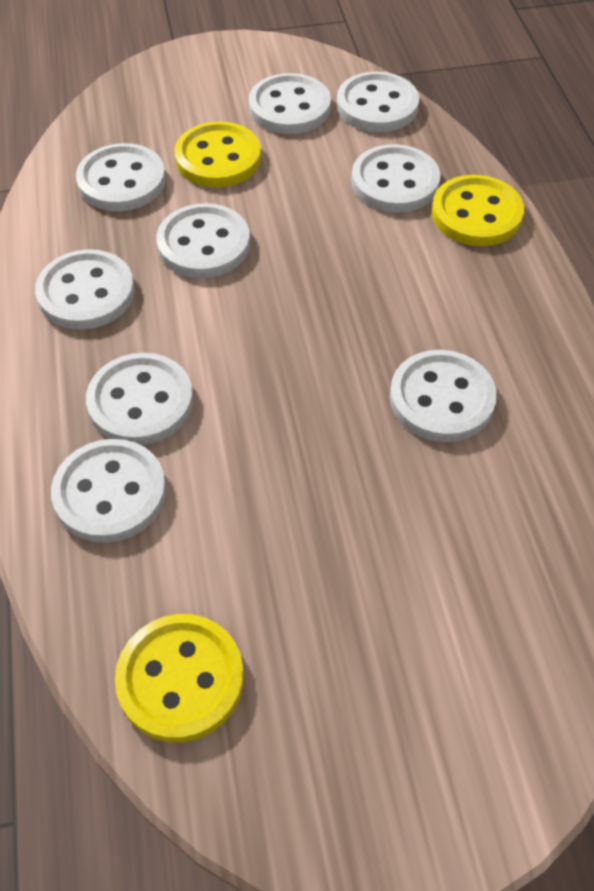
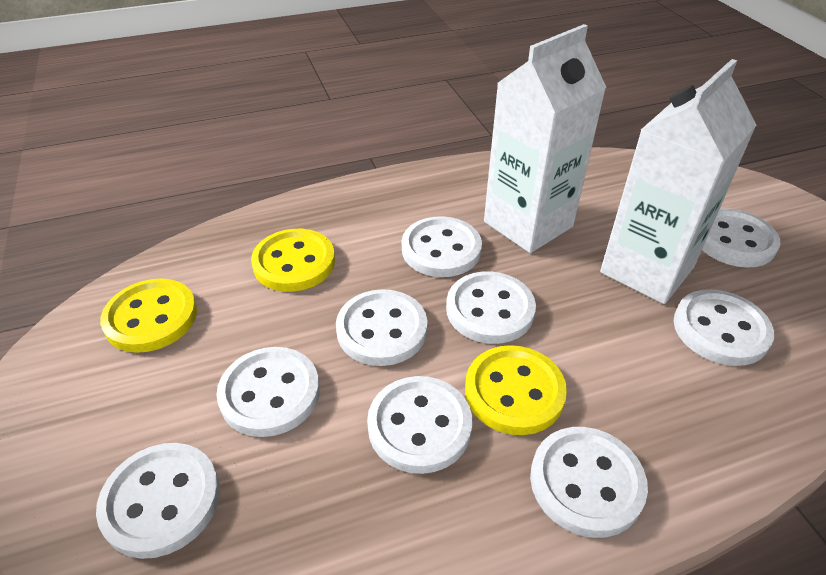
white carton: 0 -> 2

